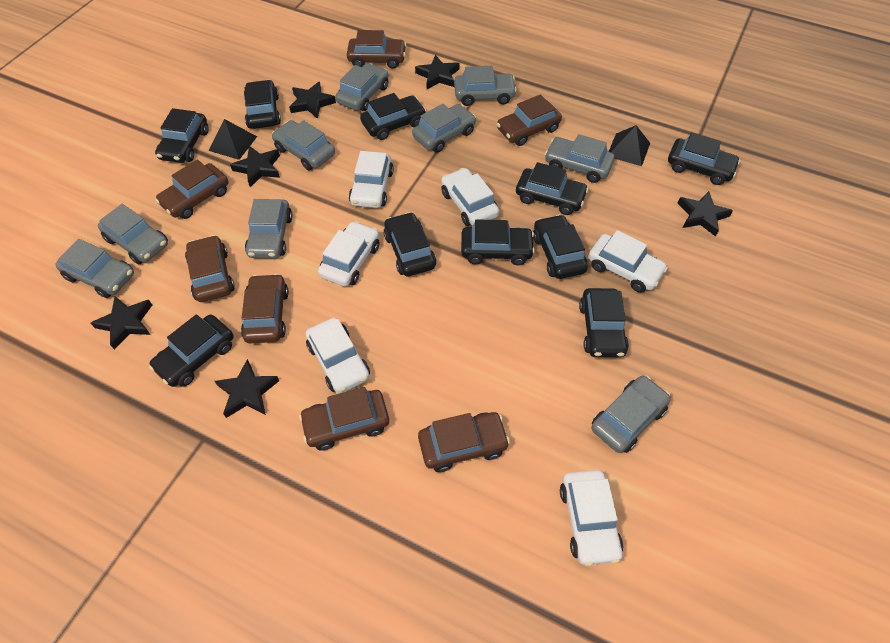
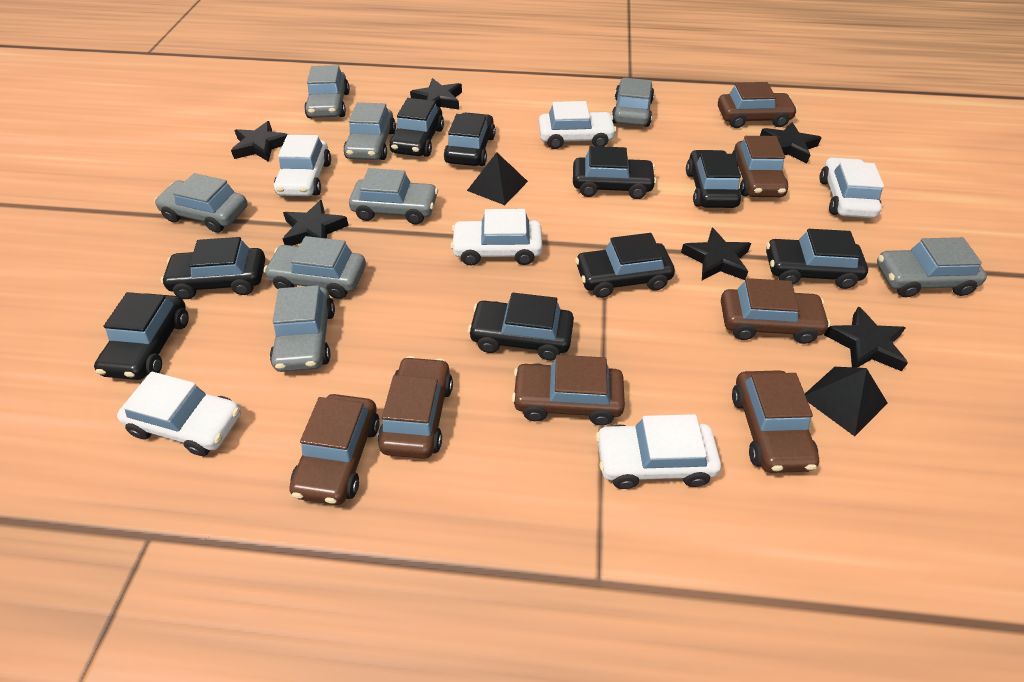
black car: 10 -> 9
grey car: 9 -> 8

